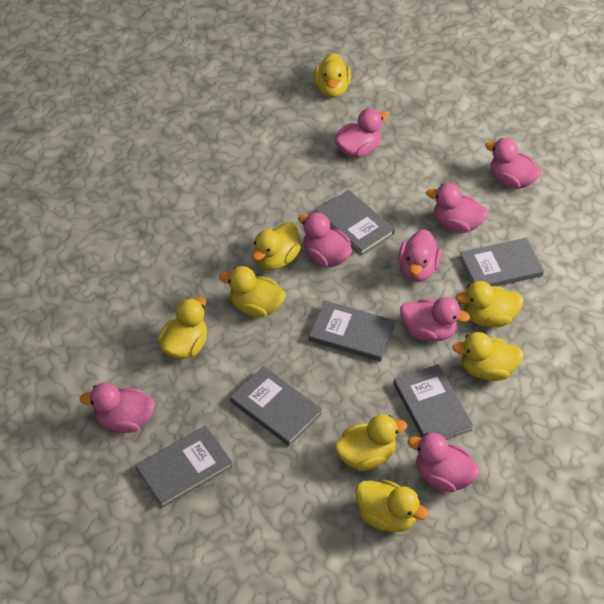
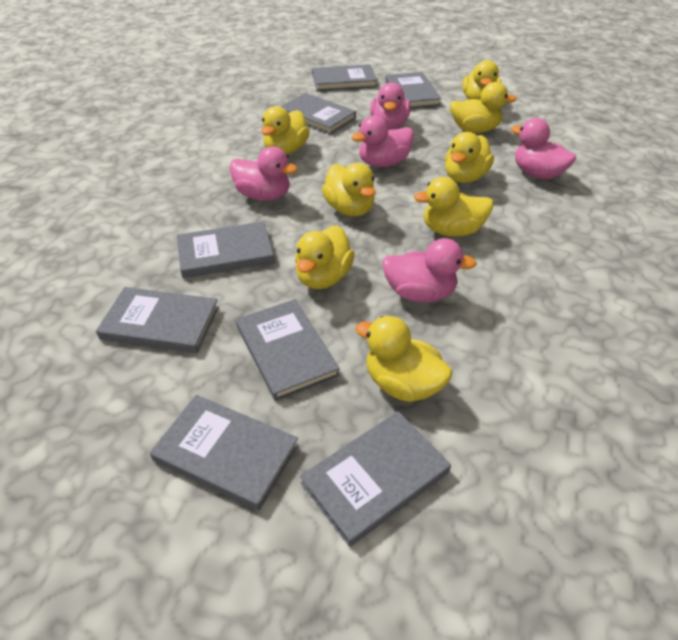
grey book: 6 -> 8
pink duck: 8 -> 5

